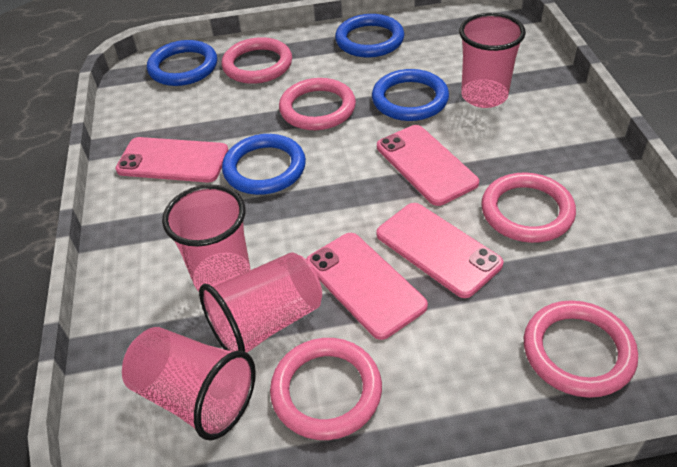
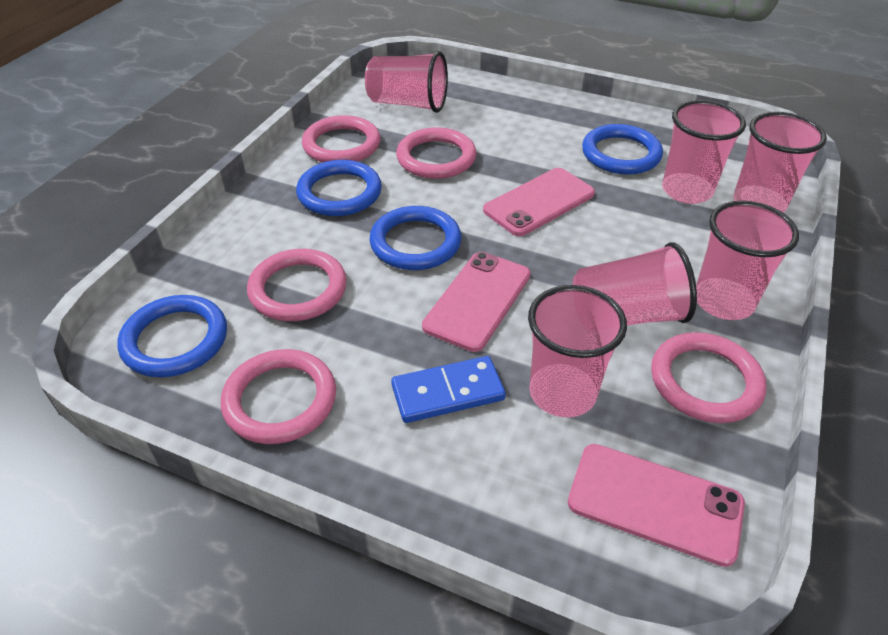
blue domino: 0 -> 1
pink cup: 4 -> 6
pink phone: 4 -> 3

